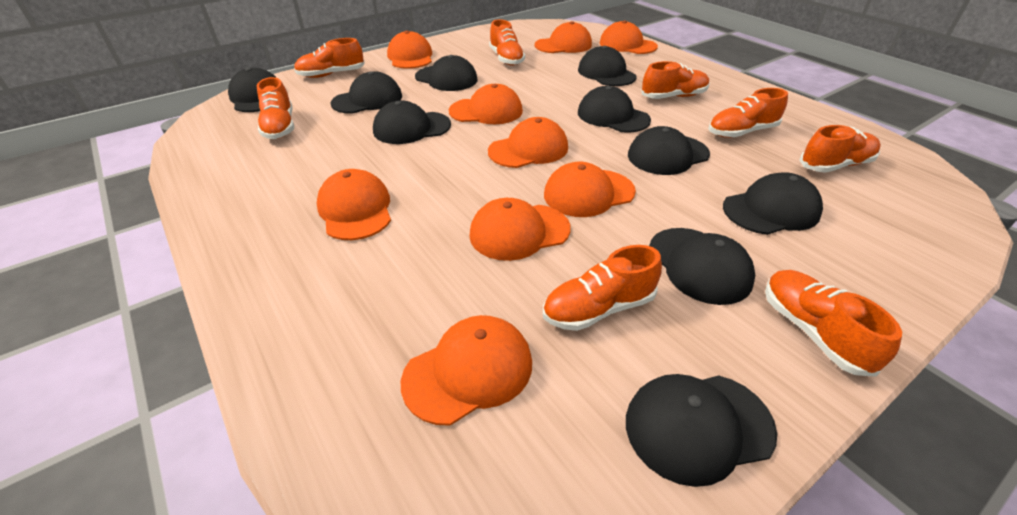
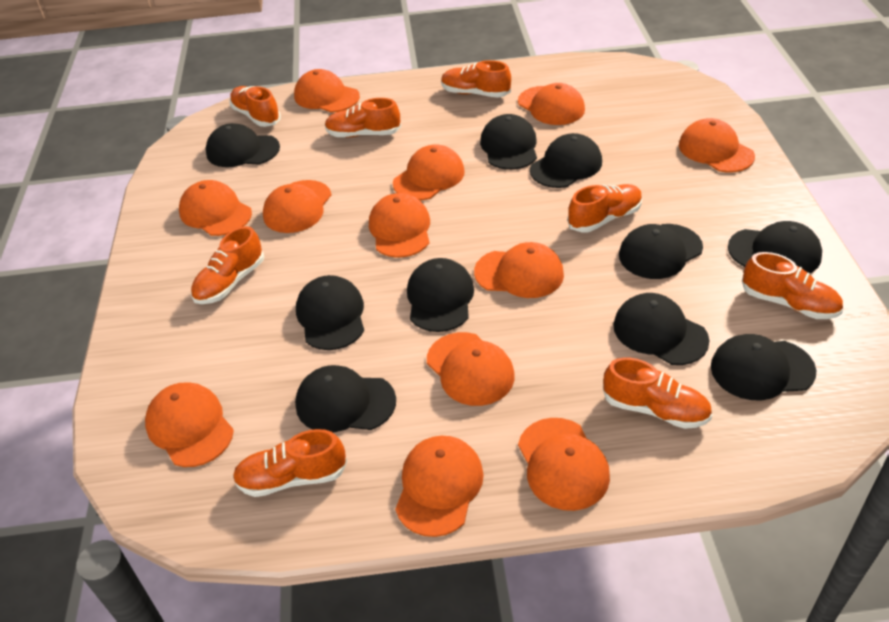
orange cap: 9 -> 12

